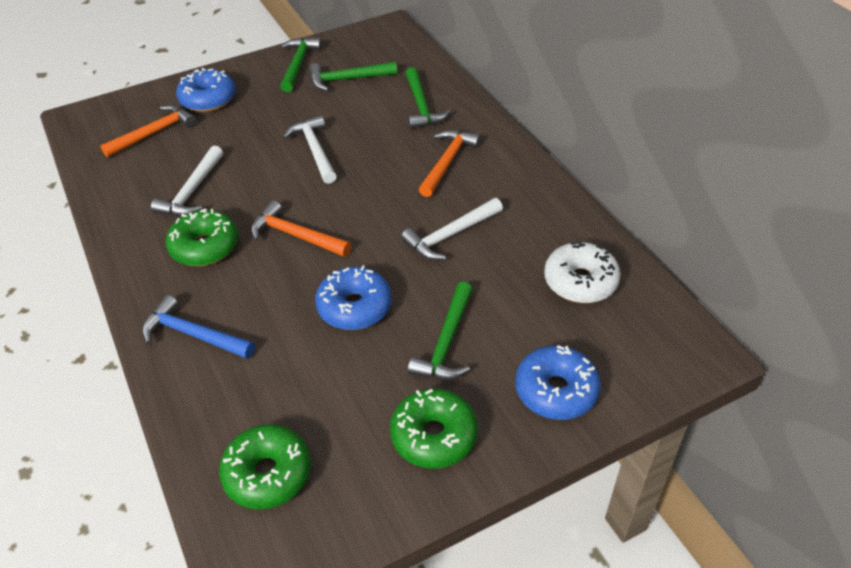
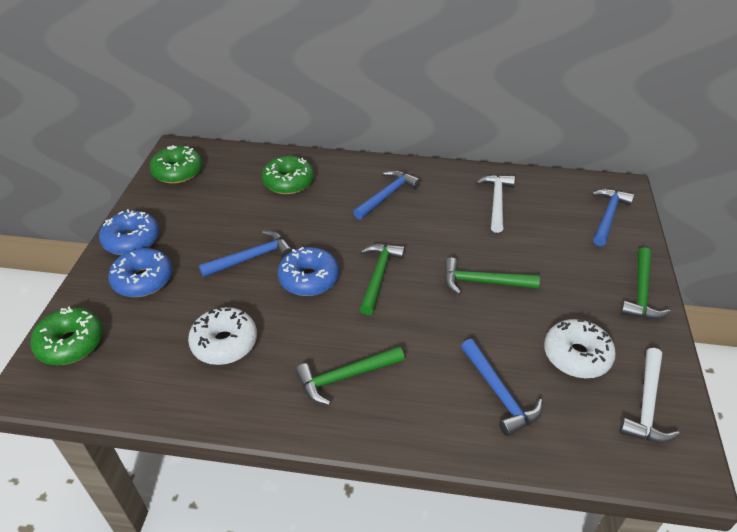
blue hammer: 1 -> 4
orange hammer: 3 -> 0
white donut: 1 -> 2
white hammer: 3 -> 2

